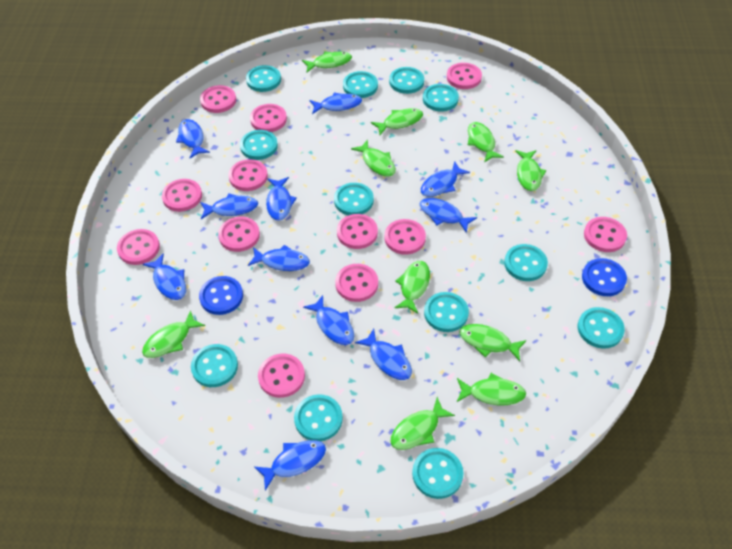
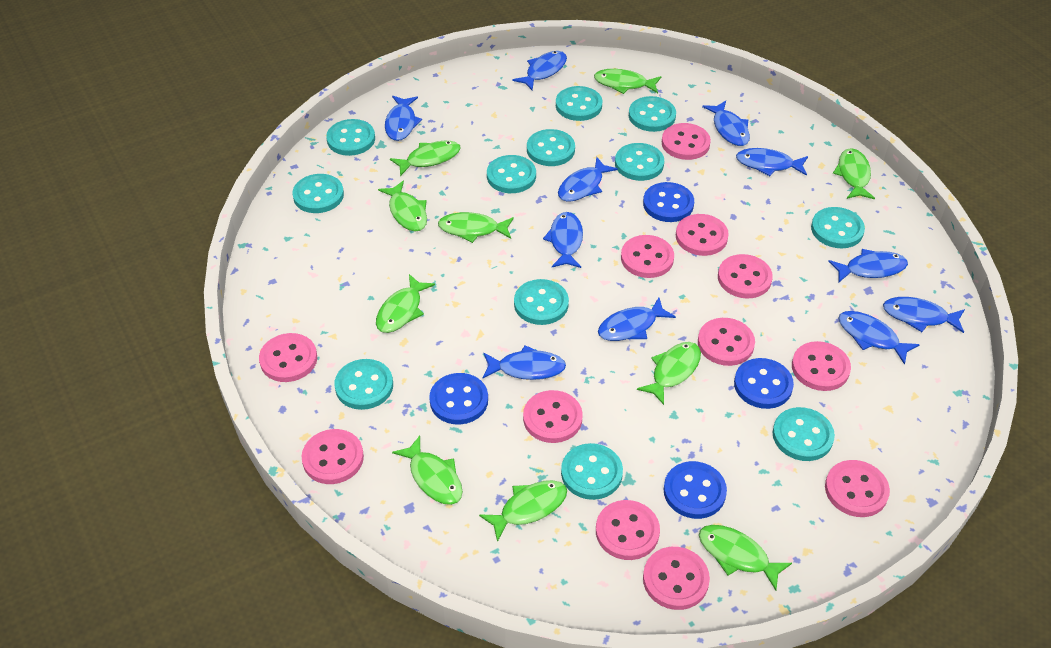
blue button: 2 -> 4

